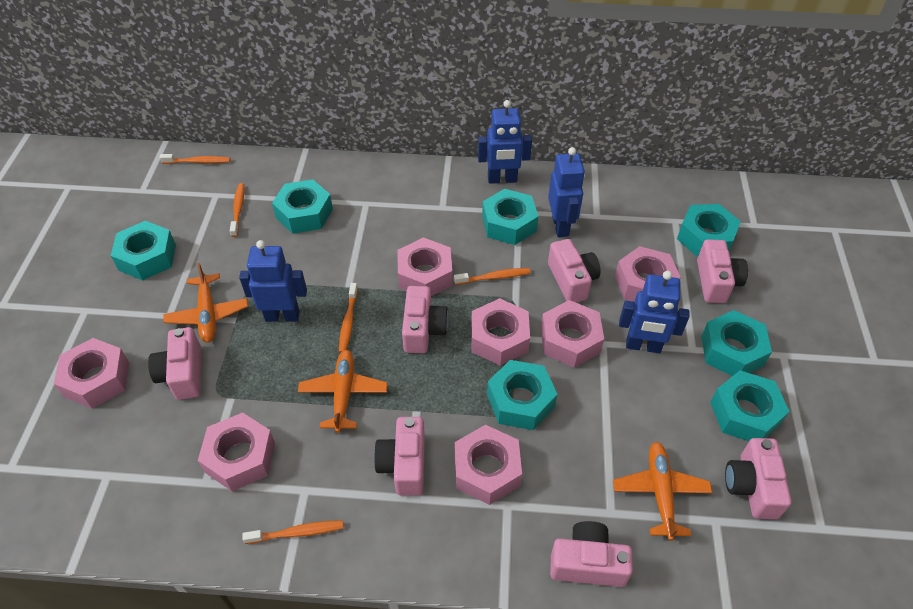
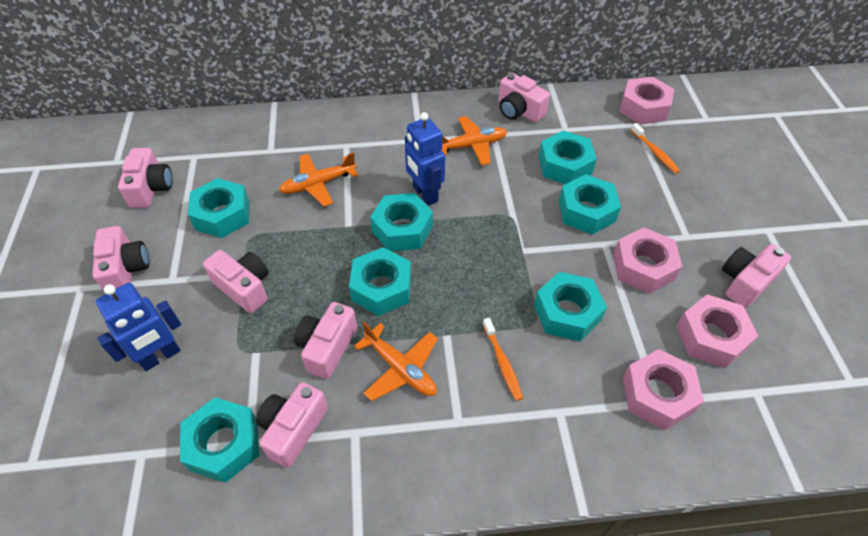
blue robot: 4 -> 2
orange toothbrush: 5 -> 2
pink nut: 7 -> 4

